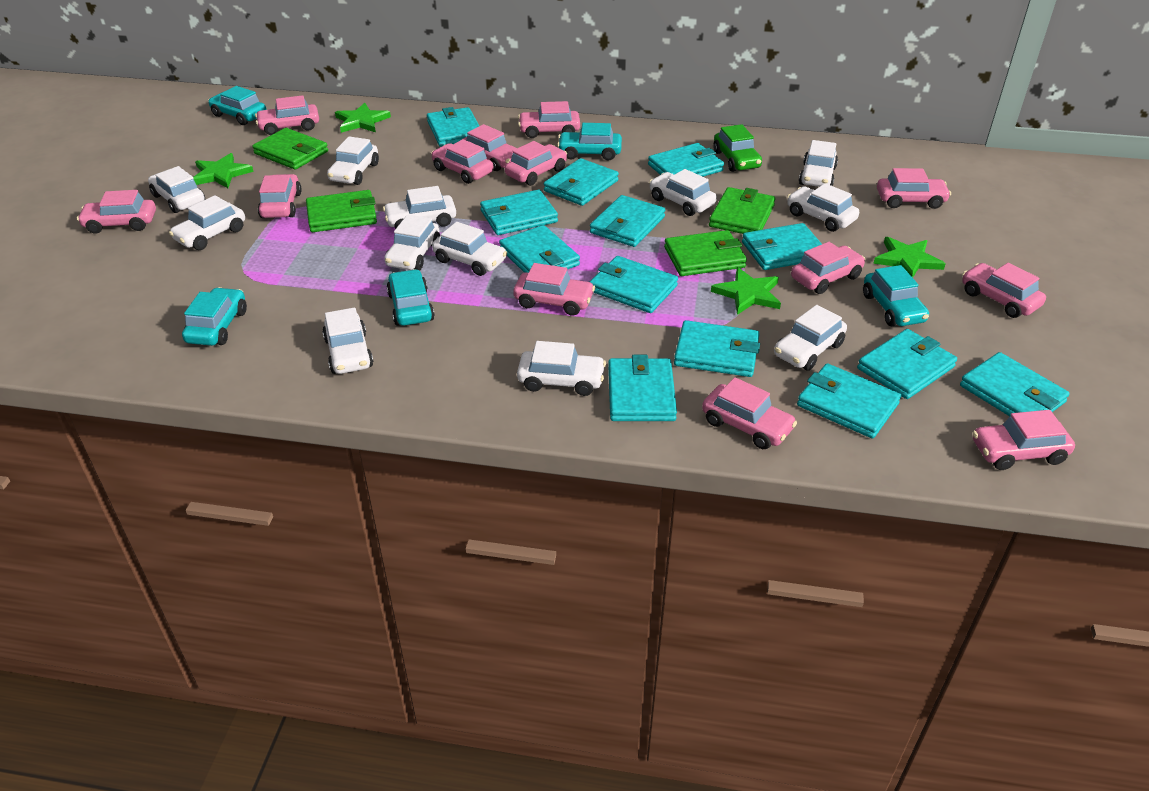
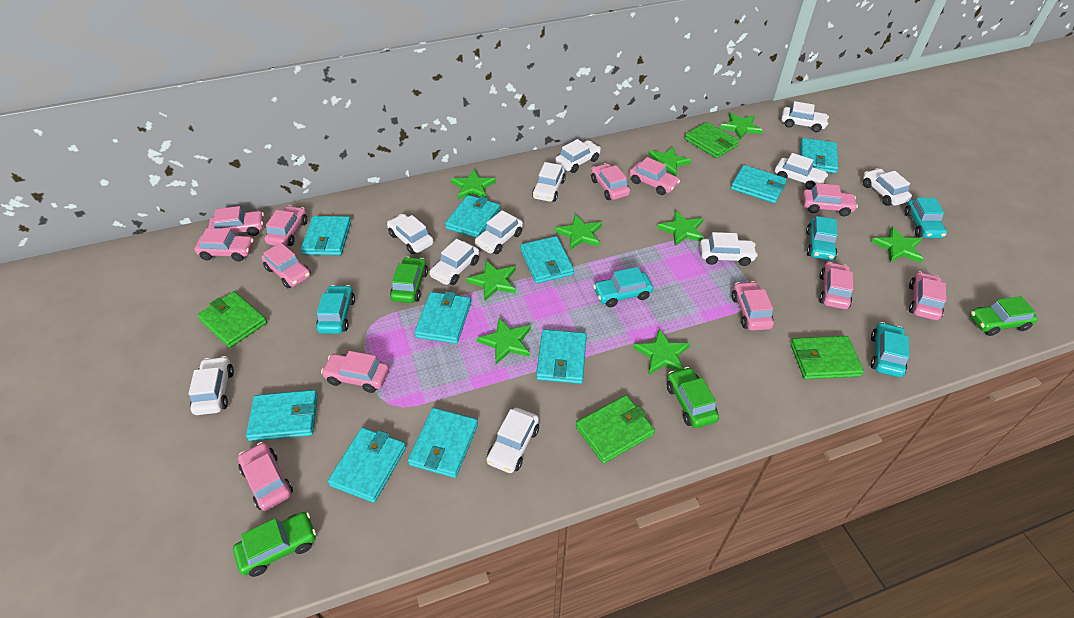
green car: 1 -> 4
green star: 4 -> 9
pink car: 13 -> 12
turquoise wallet: 13 -> 10
white car: 12 -> 11

